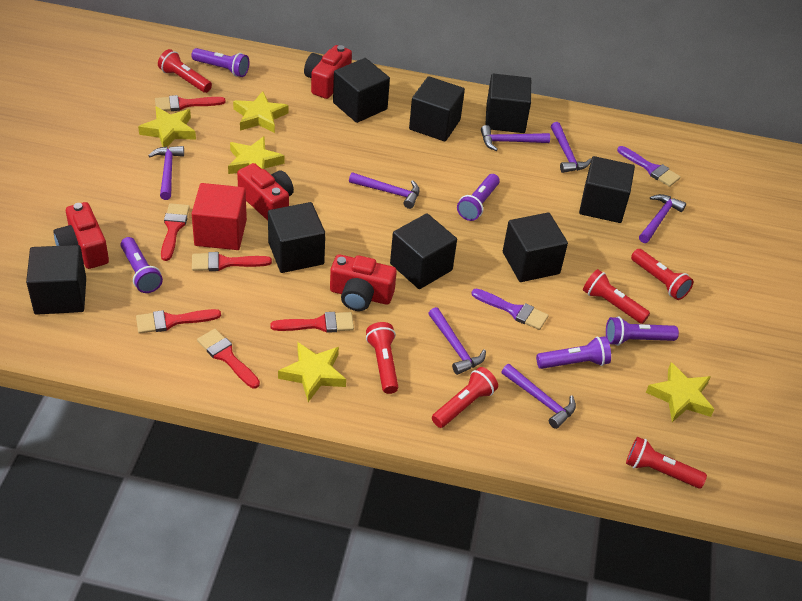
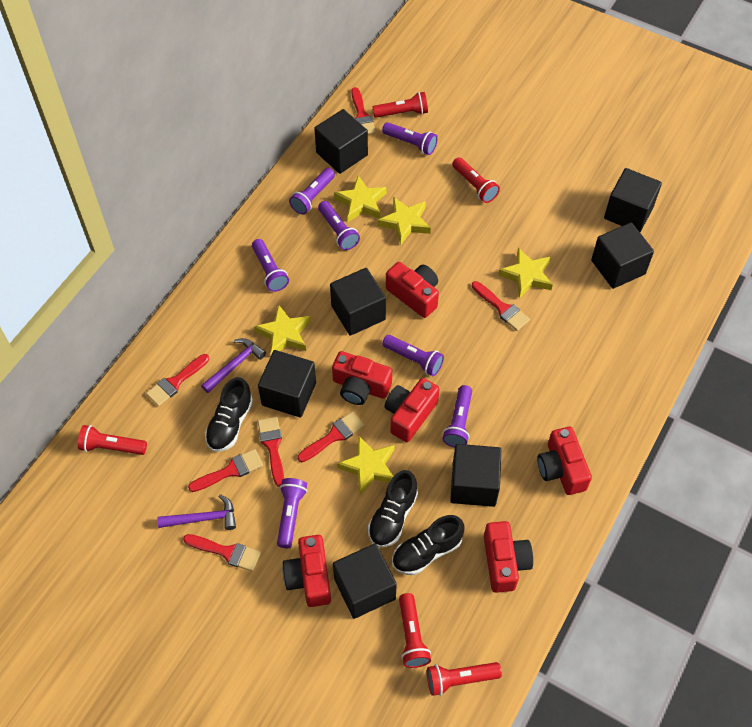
black cube: 8 -> 7
black shoe: 0 -> 3
purple brush: 2 -> 0
purple flashlight: 5 -> 7
purple hammer: 7 -> 2
red brush: 6 -> 7
red camera: 4 -> 6
red cube: 1 -> 0
red flashlight: 6 -> 5

